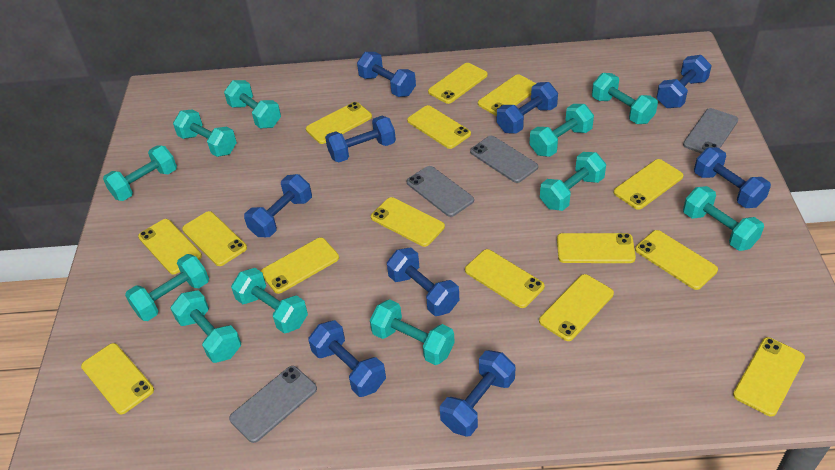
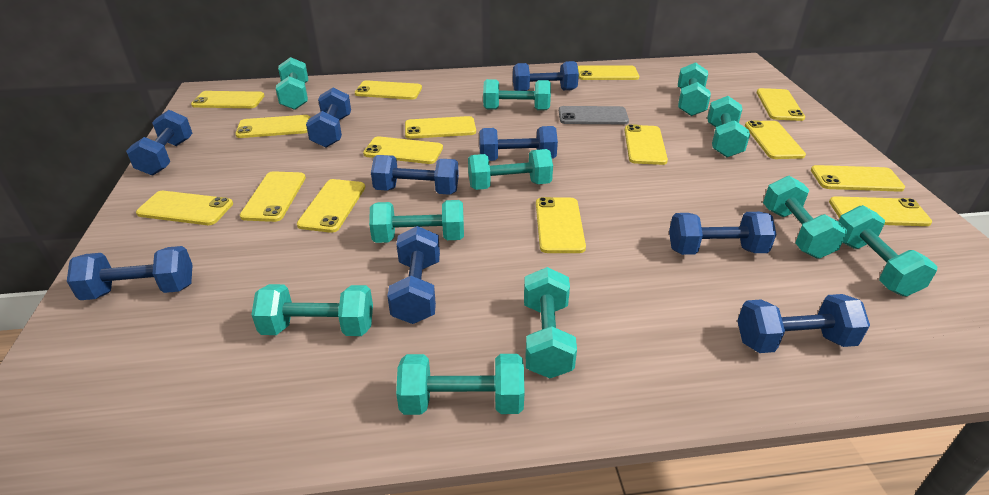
grey phone: 4 -> 1

